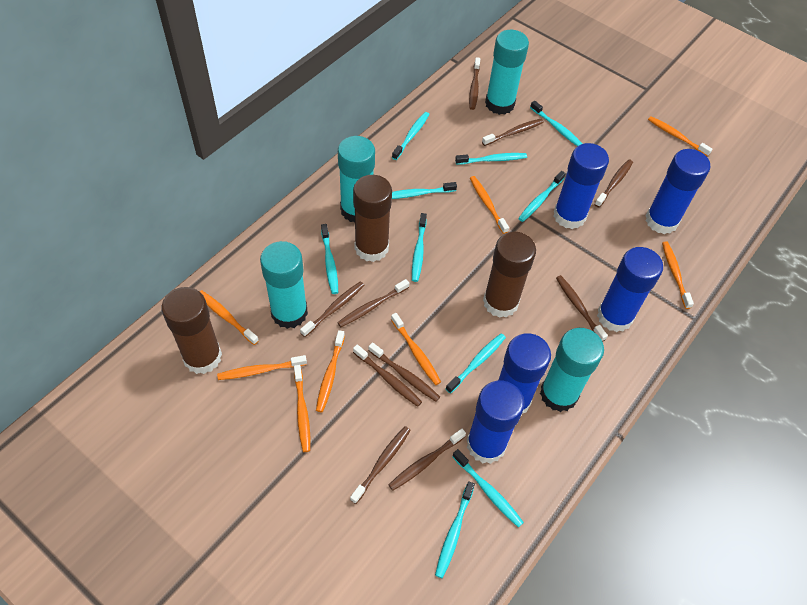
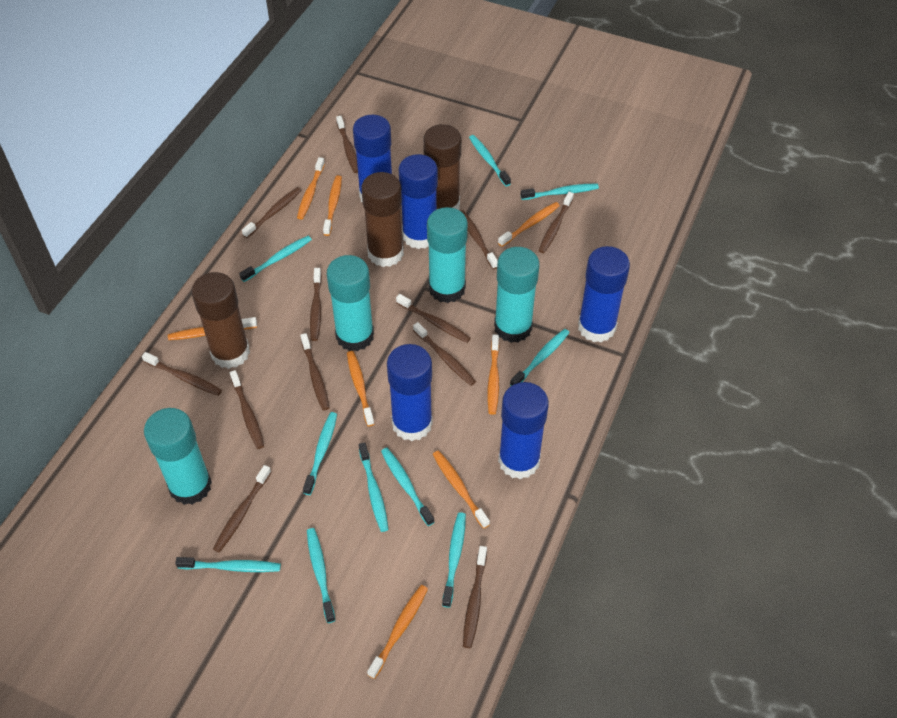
brown toothbrush: 10 -> 12

